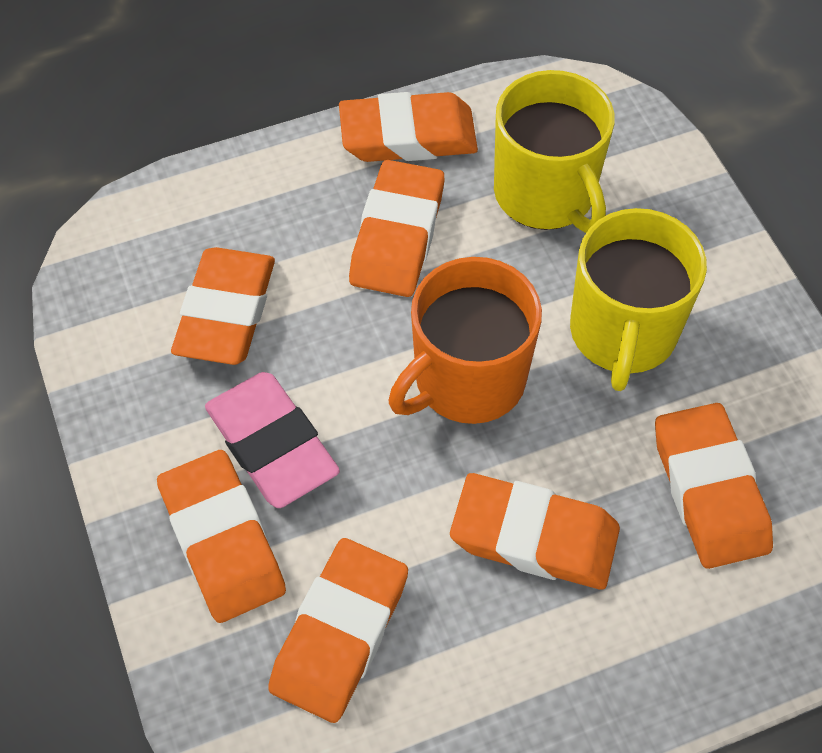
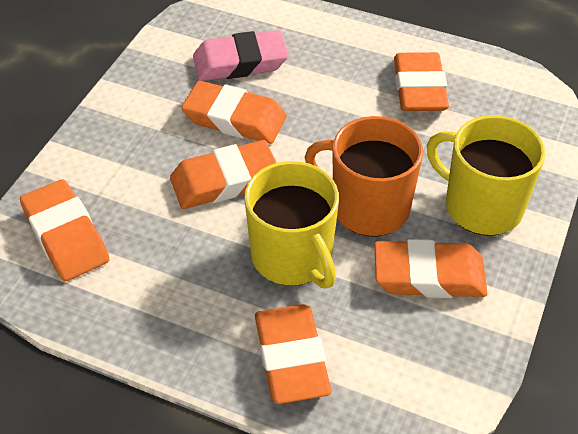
orange eraser: 7 -> 6

